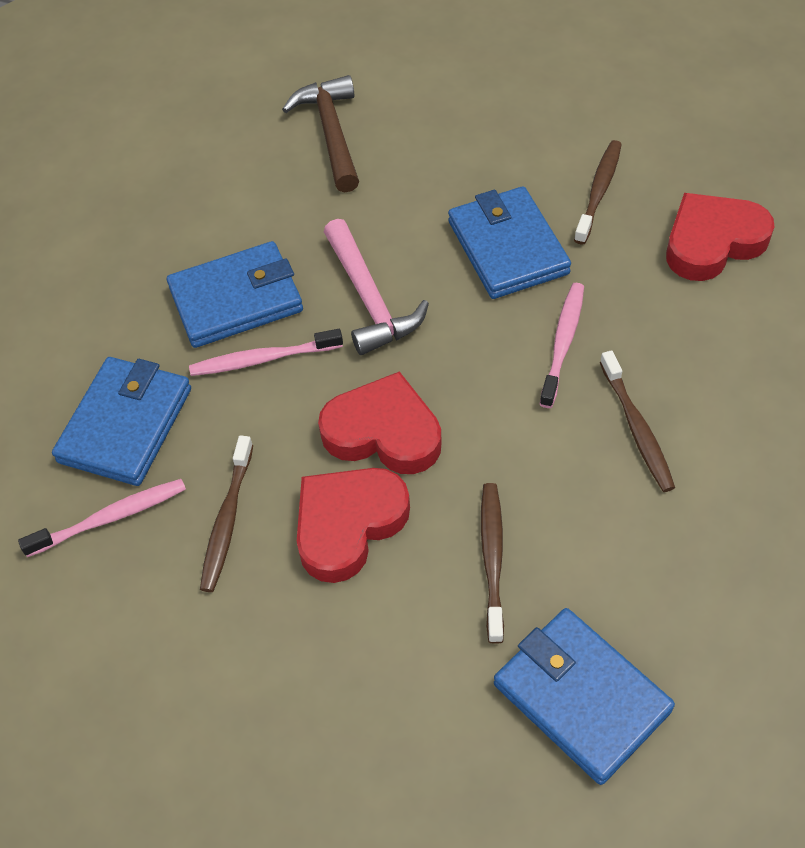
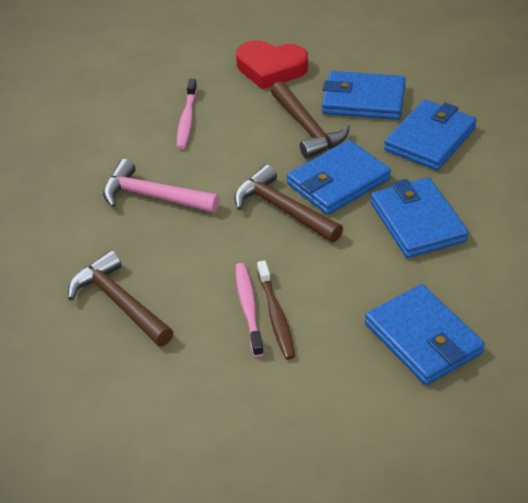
blue wallet: 4 -> 5
brown hammer: 1 -> 3
brown toothbrush: 4 -> 1
pink toothbrush: 3 -> 2
red heart: 3 -> 1

